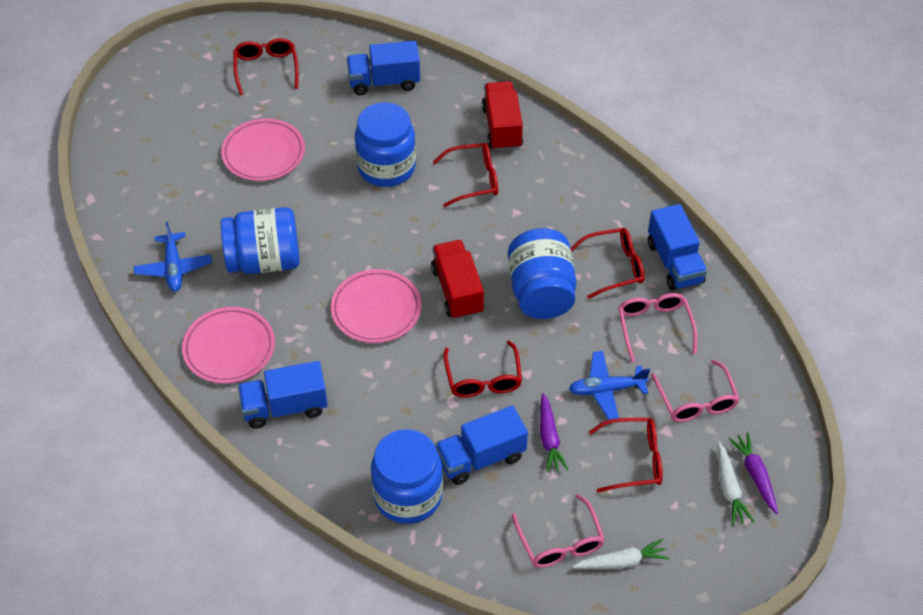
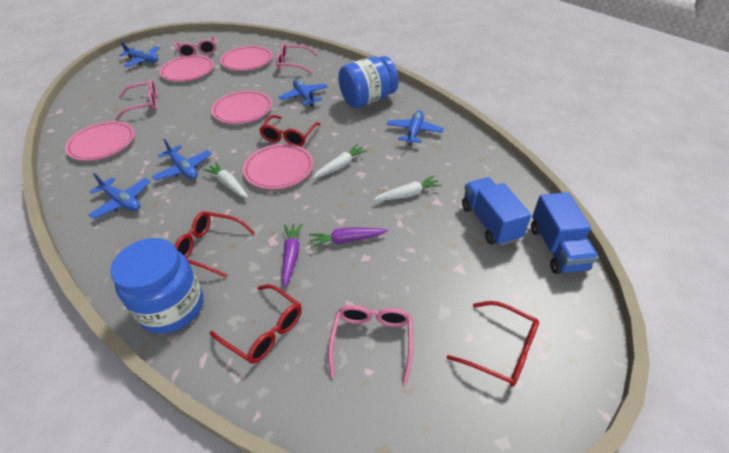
blue jar: 4 -> 2
blue plane: 2 -> 5
blue truck: 4 -> 2
pink glasses: 3 -> 4
pink plate: 3 -> 5
red glasses: 5 -> 4
red truck: 2 -> 0
white carrot: 2 -> 3

